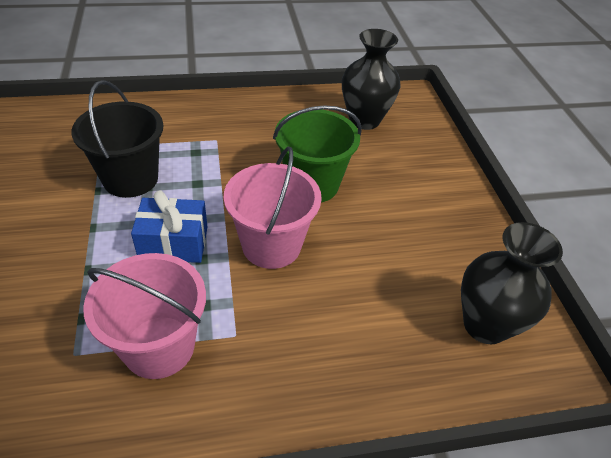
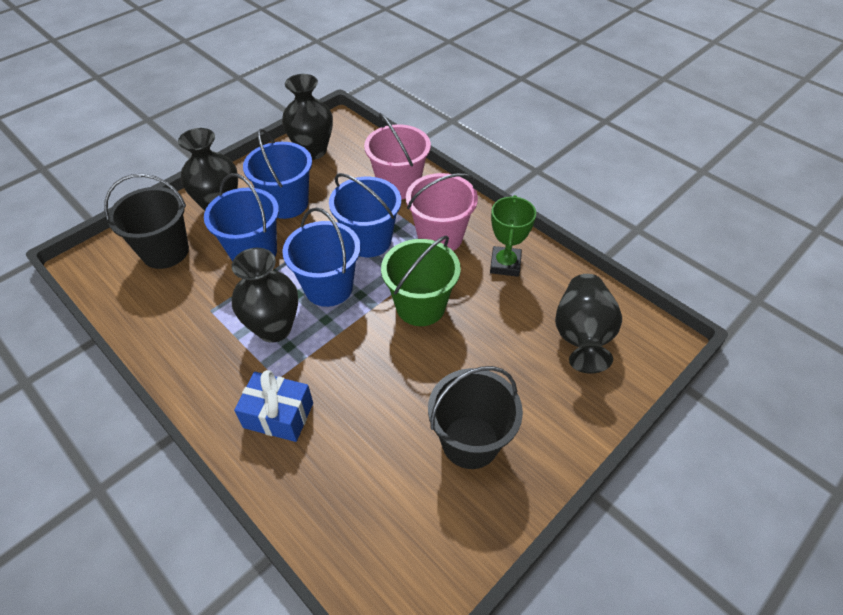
black bucket: 1 -> 2
black vase: 2 -> 4
blue bucket: 0 -> 4
green trophy: 0 -> 1

